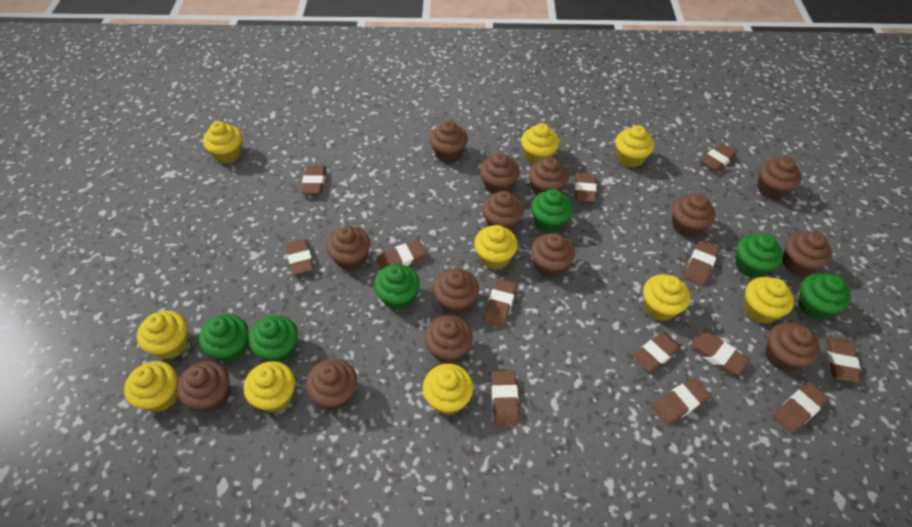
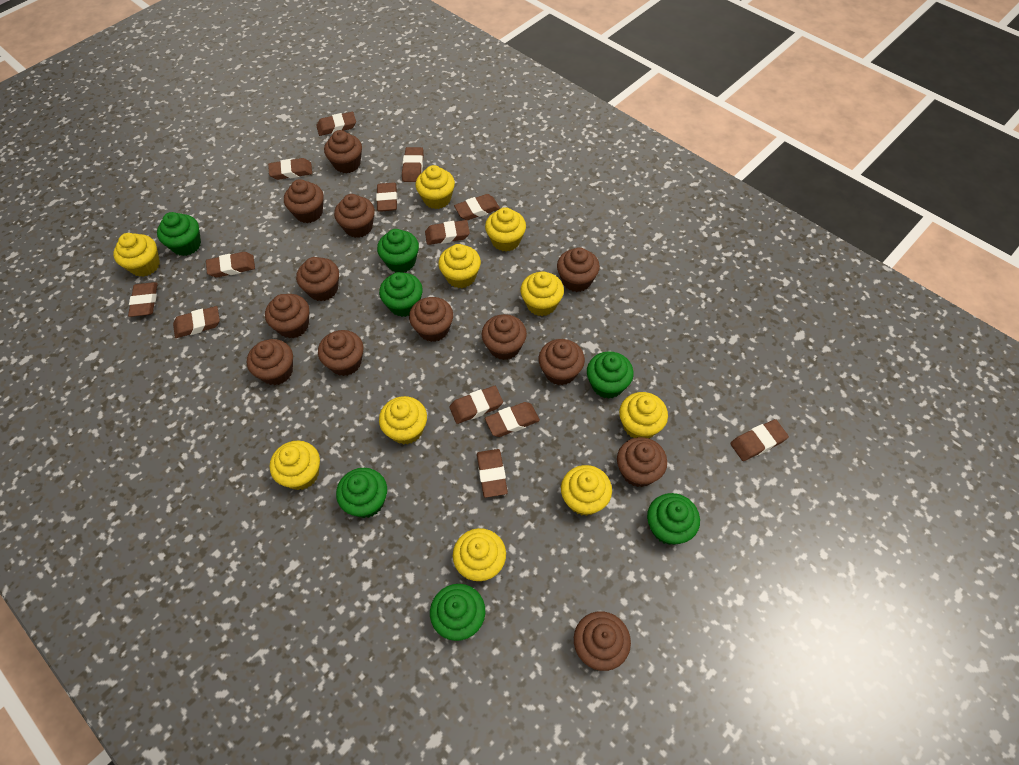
brown cupcake: 14 -> 13
green cupcake: 6 -> 7

